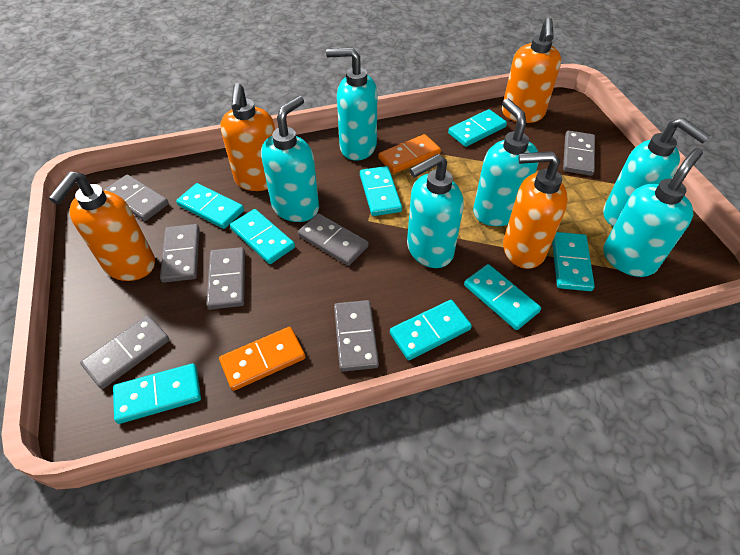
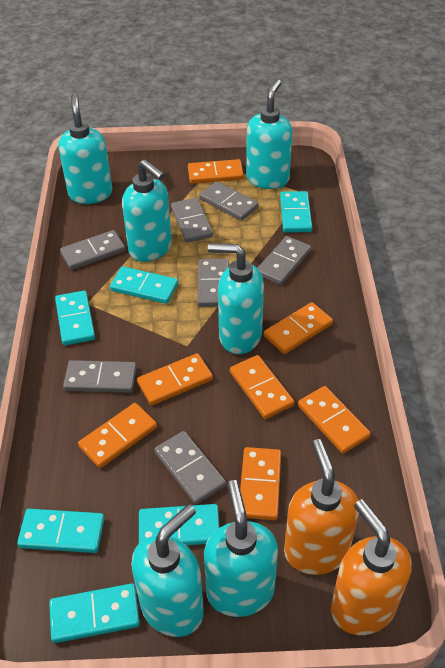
orange domino: 2 -> 7
orange soap dispenser: 4 -> 2
turquoise domino: 8 -> 6

